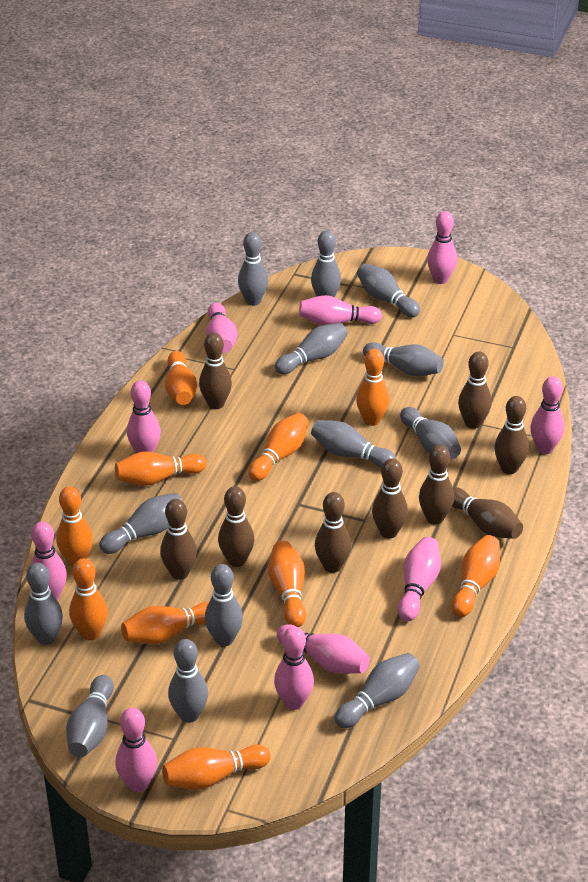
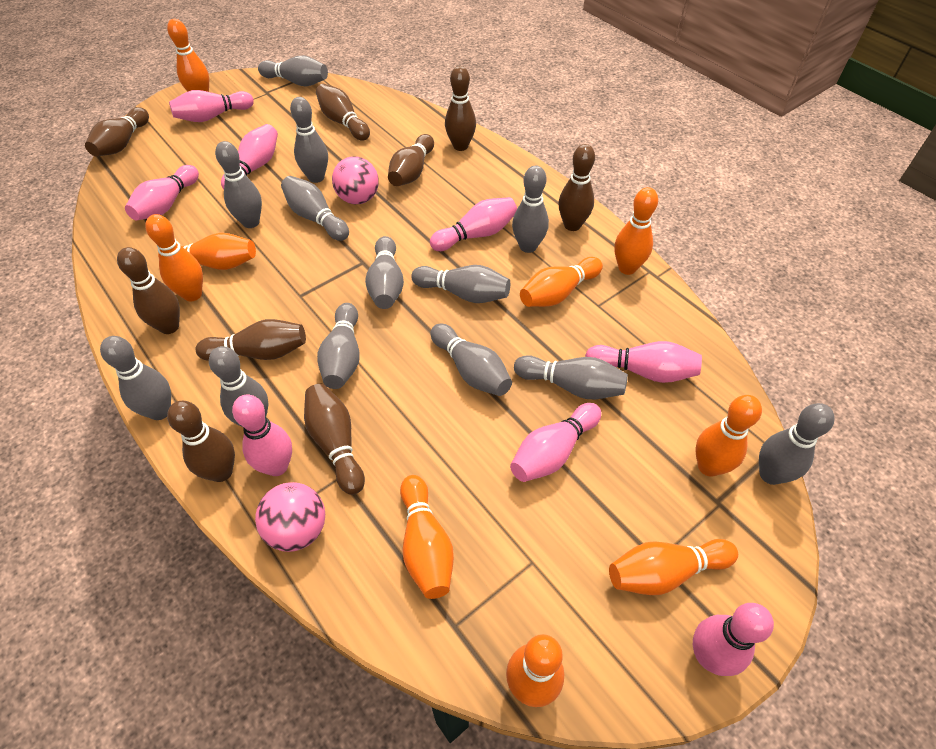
orange bowling pin: 10 -> 9
pink ball: 0 -> 2
pink bowling pin: 10 -> 8

